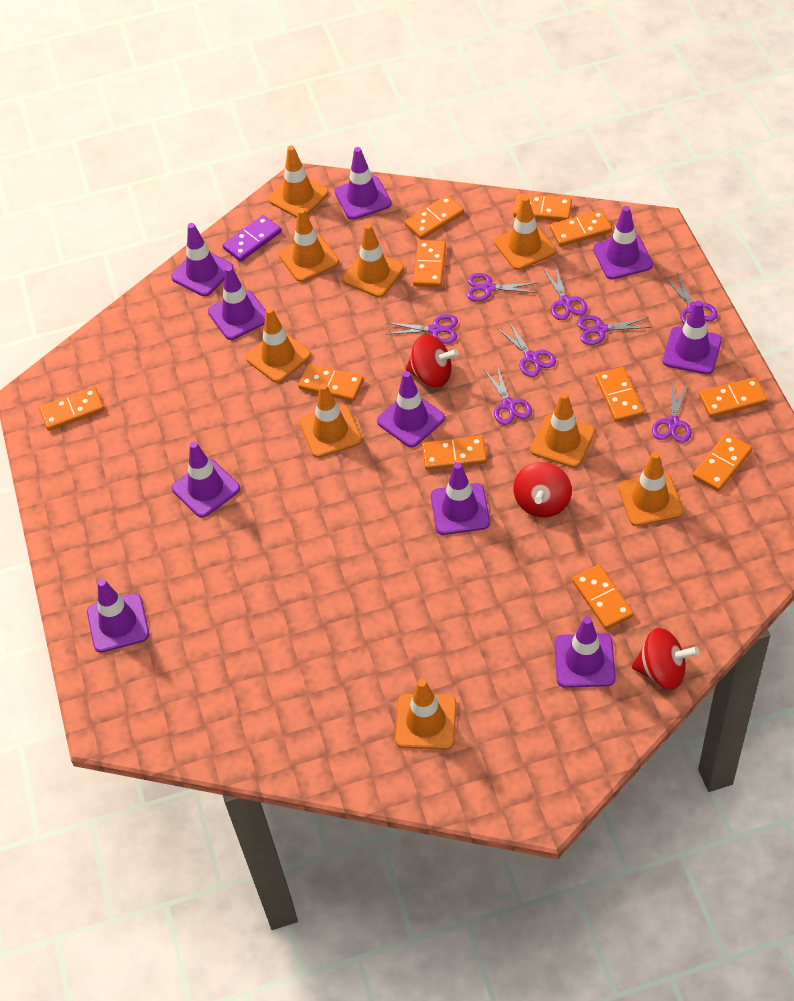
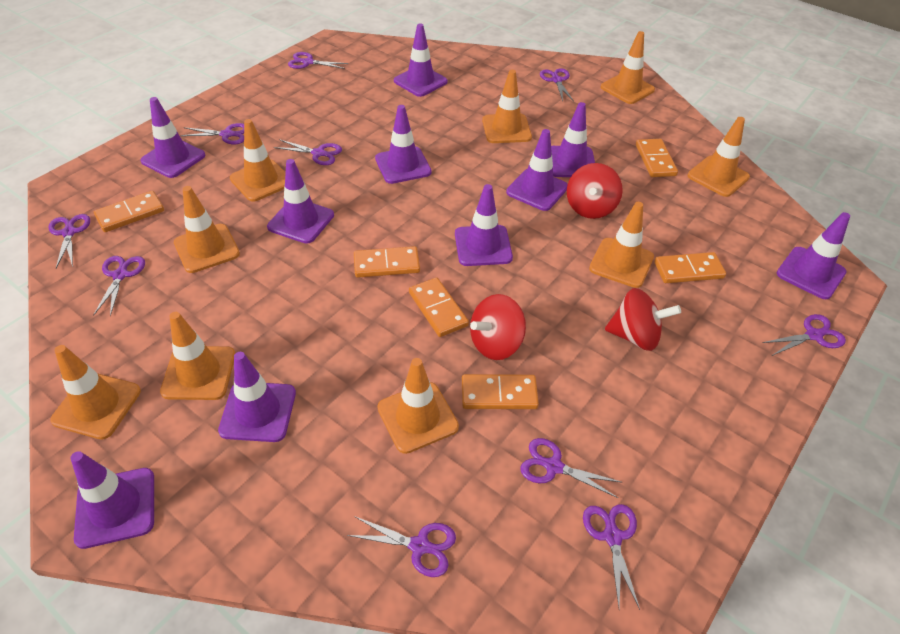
orange domino: 11 -> 6
purple domino: 1 -> 0
purple scissors: 8 -> 10

